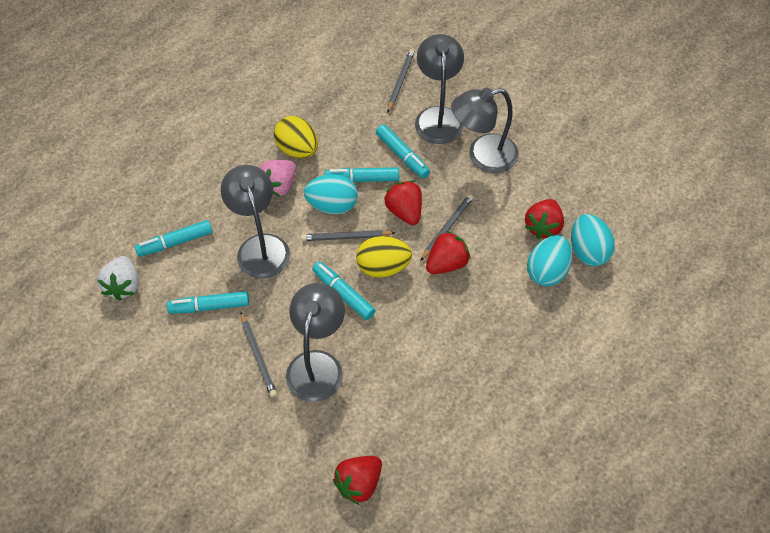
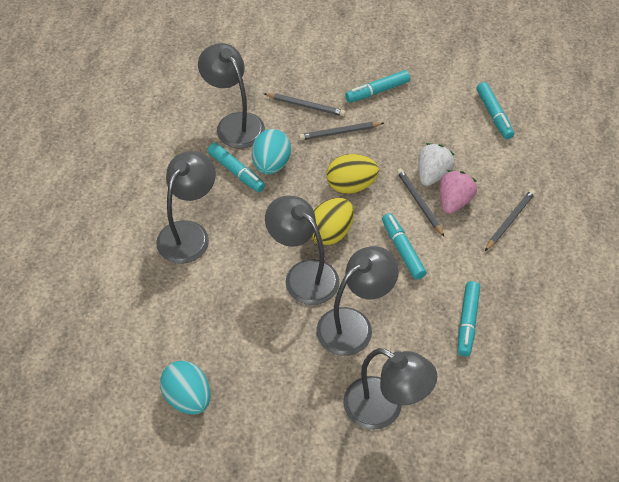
grey lamp: 4 -> 5
red strawberry: 4 -> 0
turquoise egg: 3 -> 2

